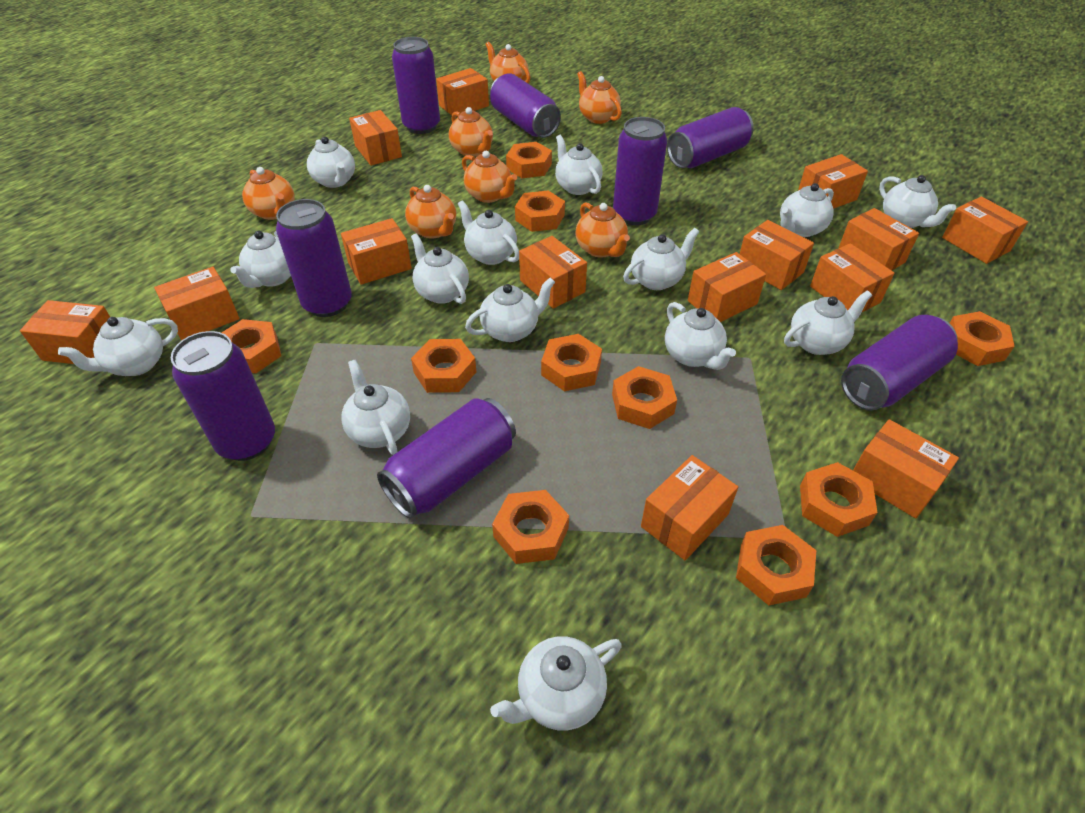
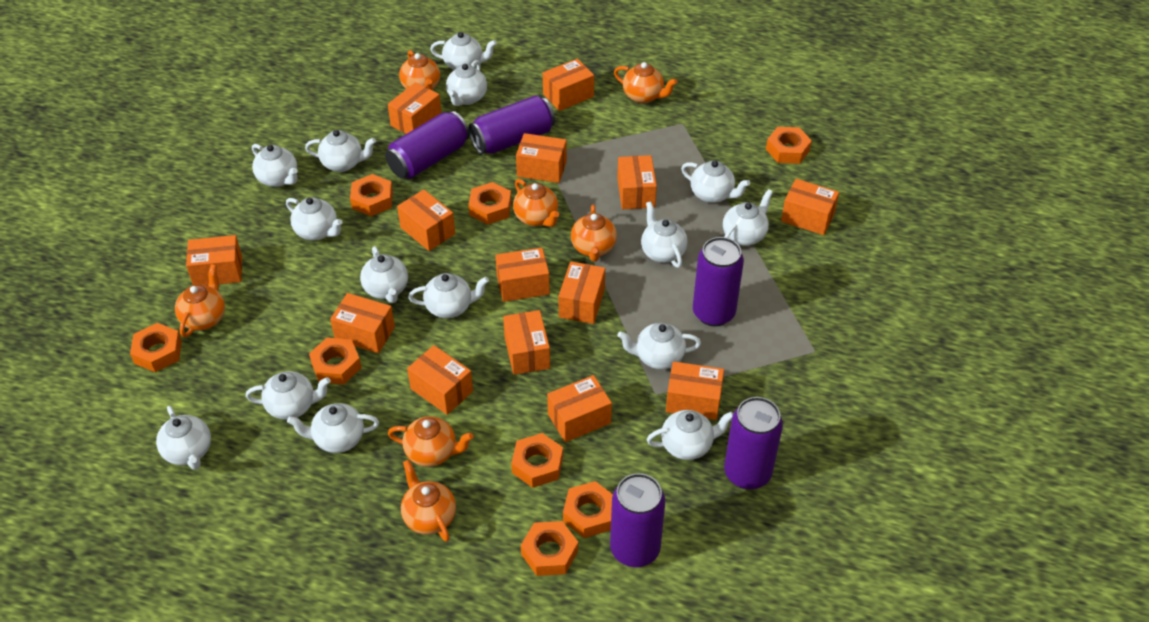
orange nut: 10 -> 8
purple can: 8 -> 5
white teapot: 14 -> 15

